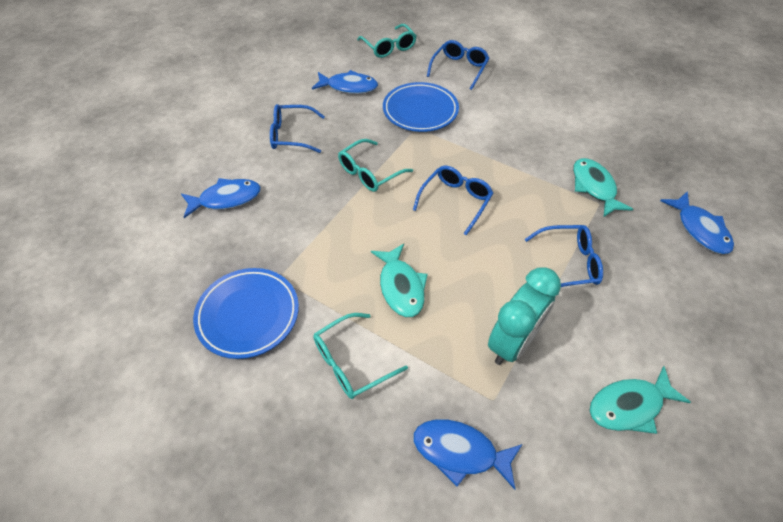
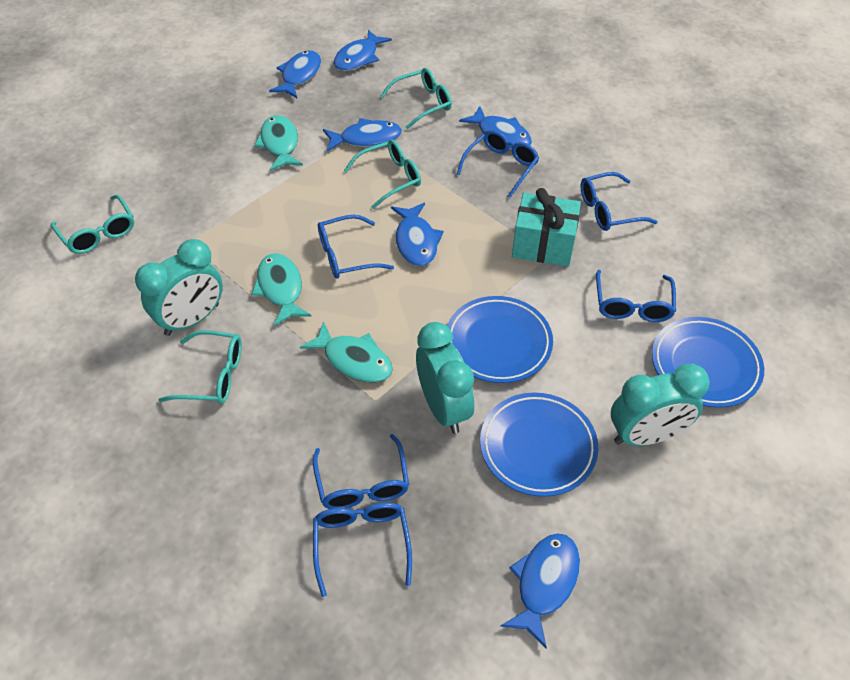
blue fish: 4 -> 6
blue glasses: 4 -> 6
blue plate: 2 -> 3
turquoise clock: 1 -> 3
turquoise gift: 0 -> 1
turquoise glasses: 3 -> 4

